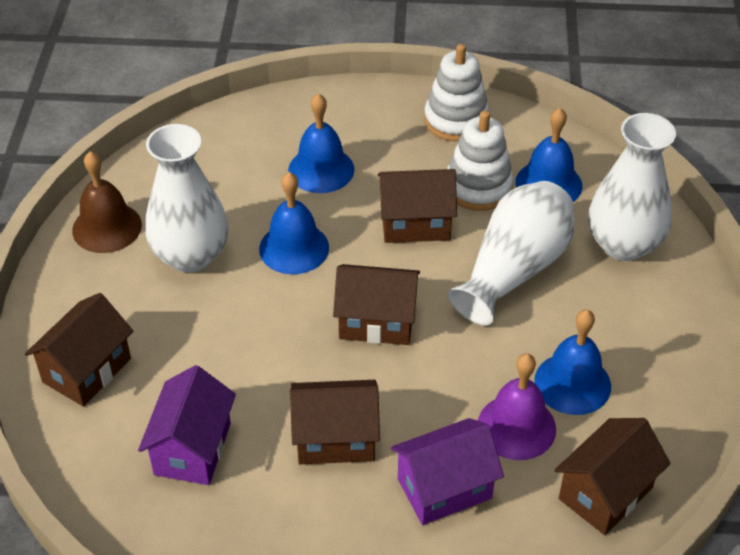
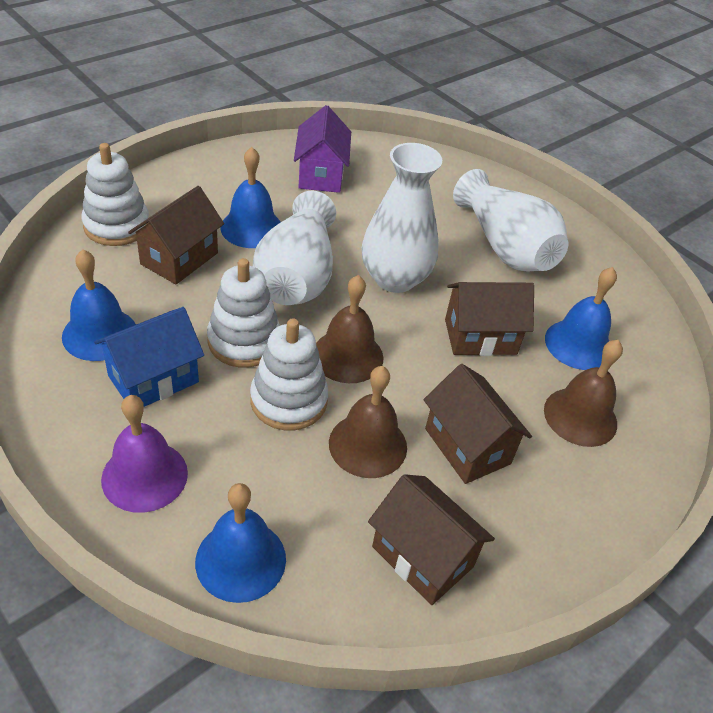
blue house: 0 -> 1
brown bell: 1 -> 3
brown house: 5 -> 4
purple house: 2 -> 1
white stacking toy: 2 -> 3

